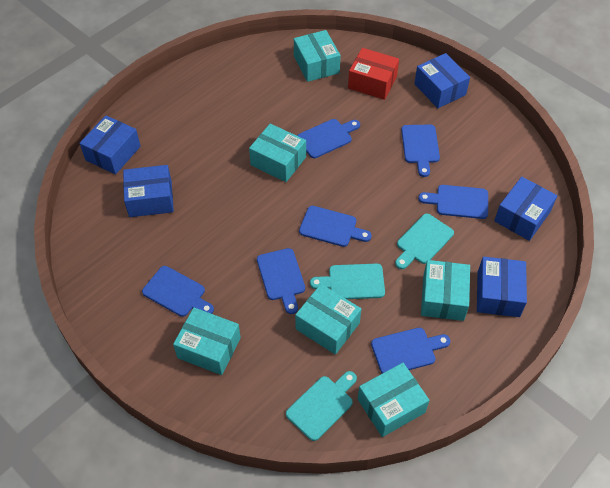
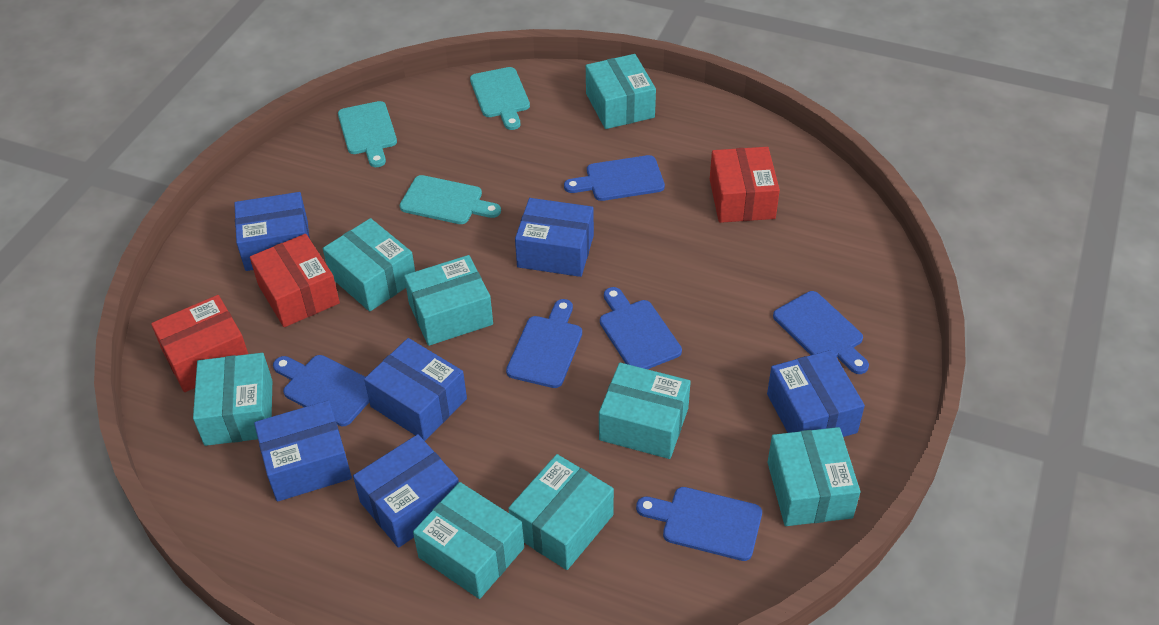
blue box: 5 -> 6
blue cutting board: 7 -> 6
red box: 1 -> 3
turquoise box: 6 -> 8

